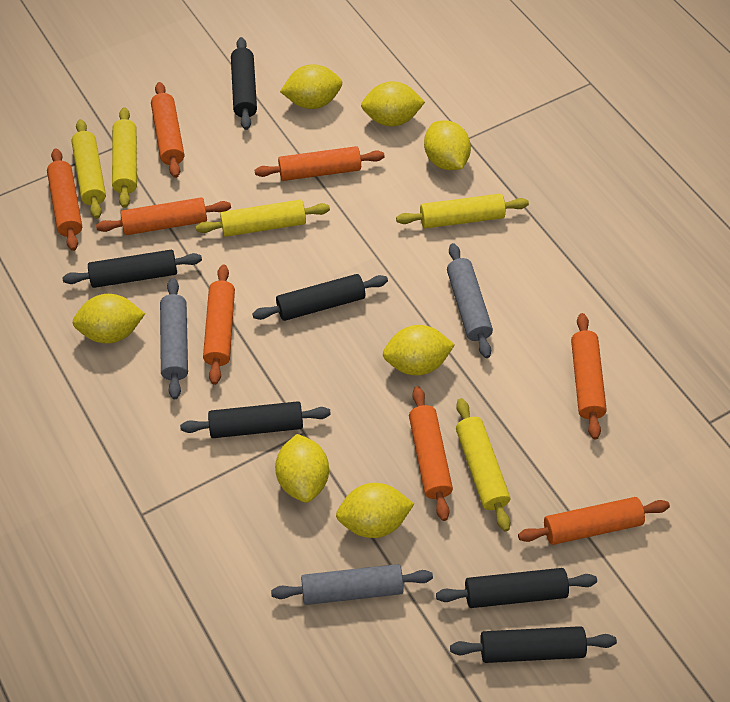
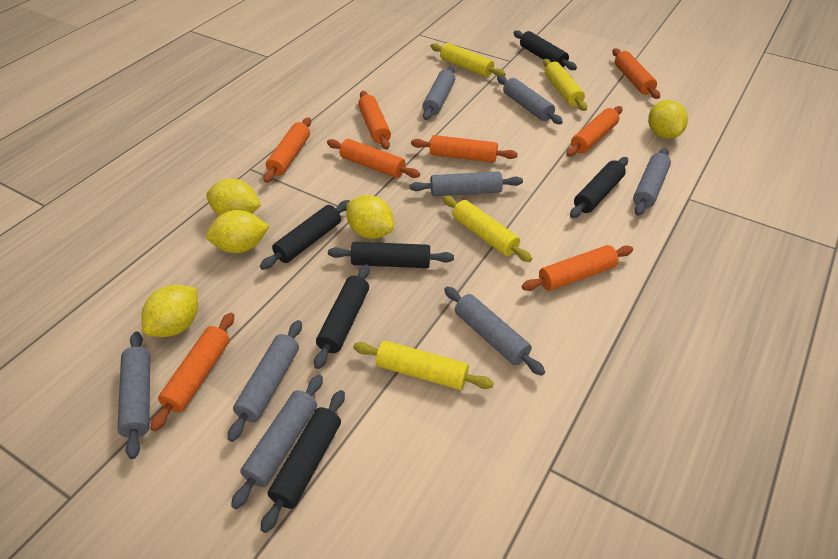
grey rolling pin: 3 -> 8
yellow lemon: 7 -> 5
yellow rolling pin: 5 -> 4

